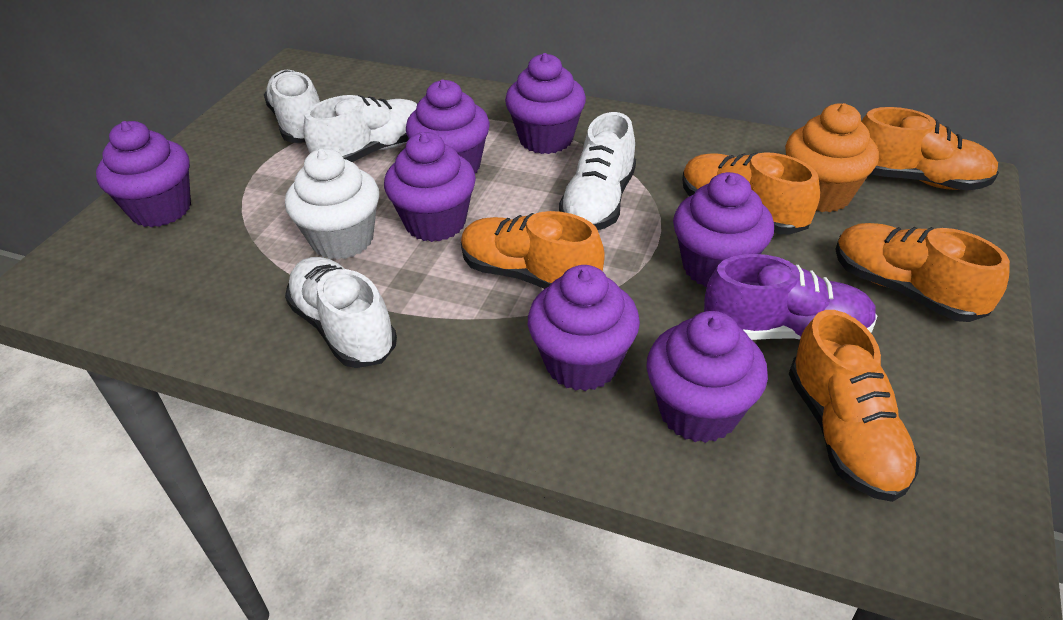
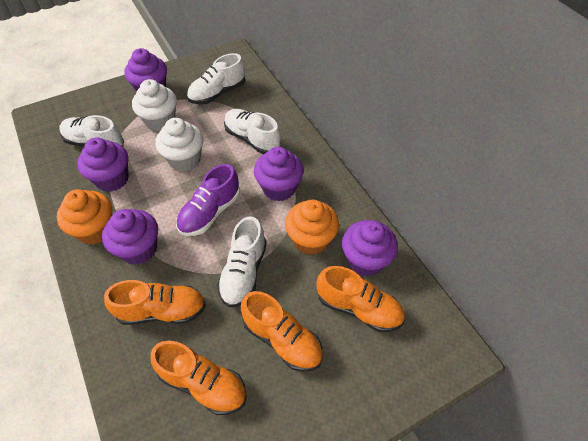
orange cupcake: 1 -> 2
orange shoe: 5 -> 4
purple cupcake: 7 -> 5
white cupcake: 1 -> 2

